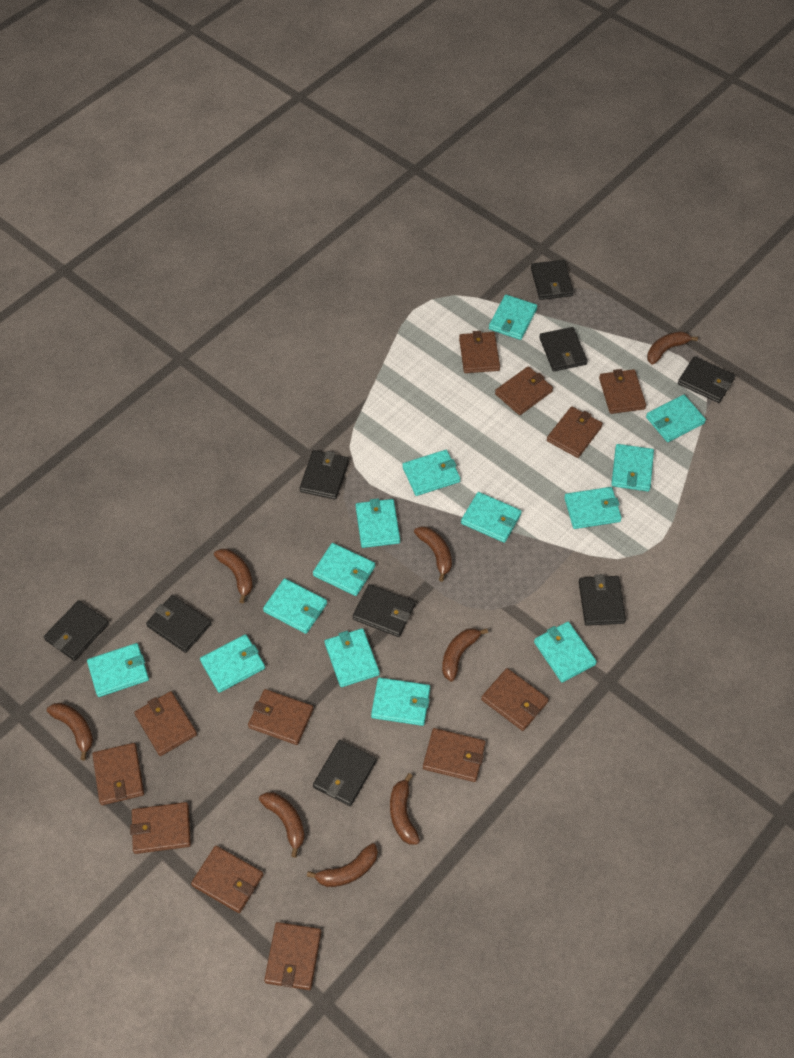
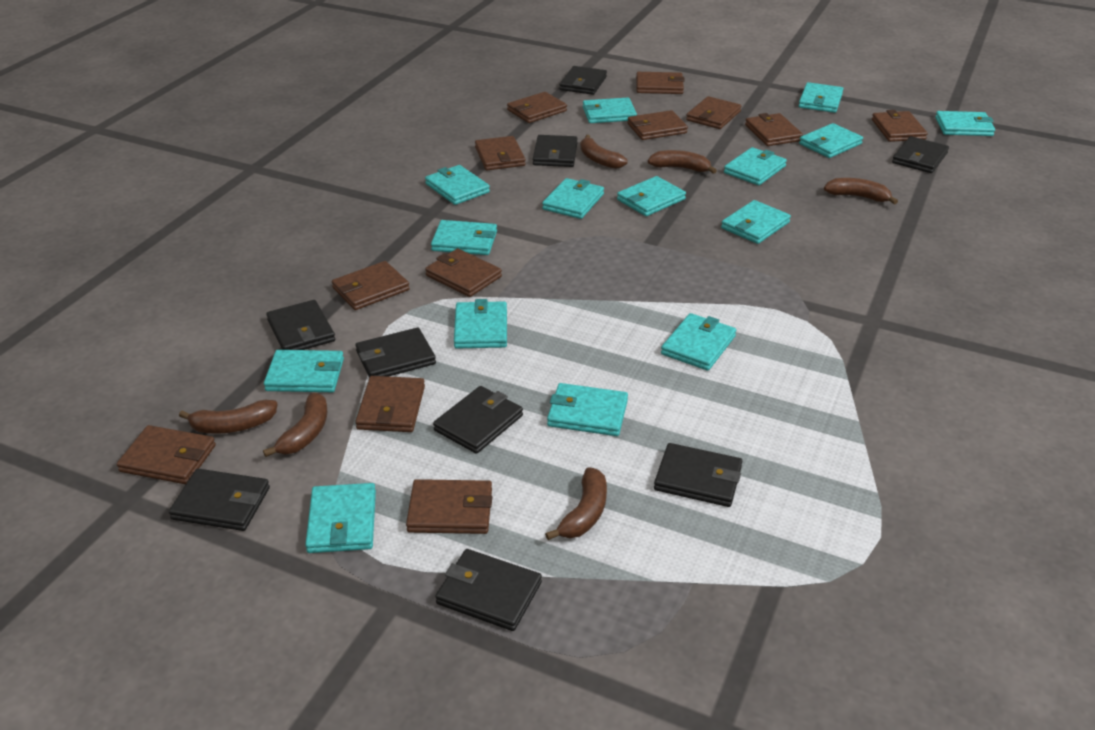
brown banana: 8 -> 6
turquoise wallet: 14 -> 15

